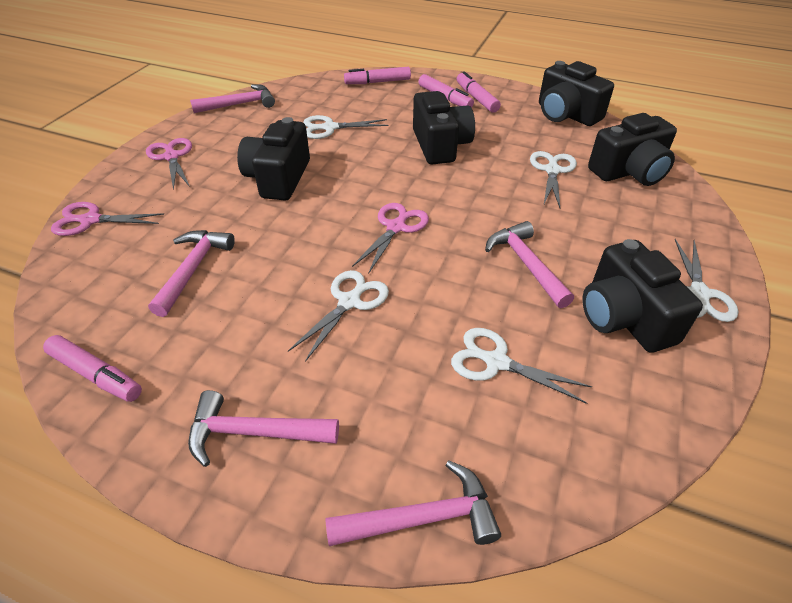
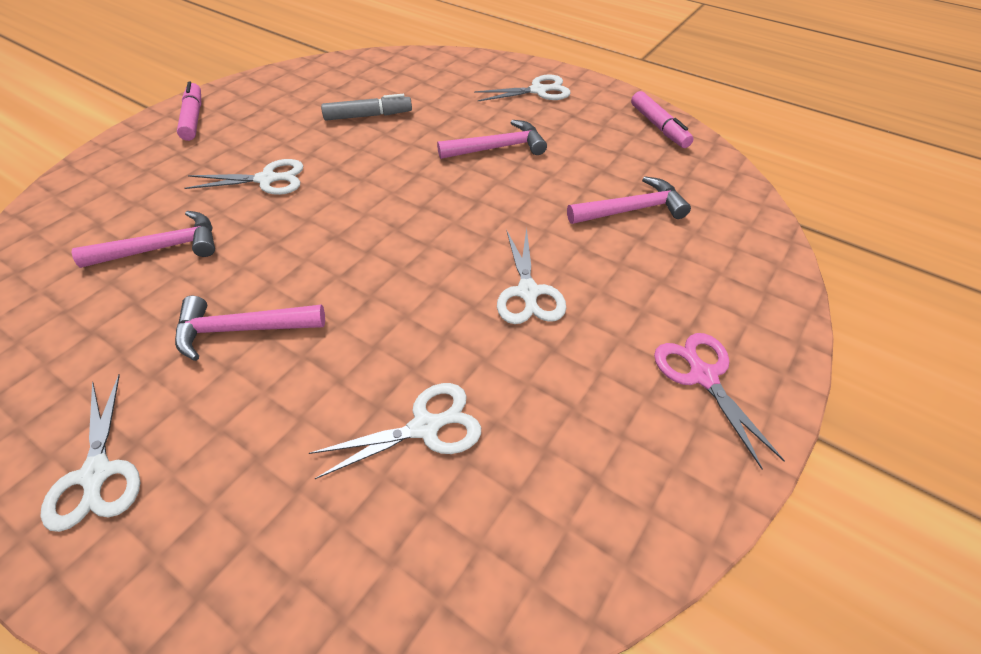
black camera: 5 -> 0
grey marker: 0 -> 1
pink hammer: 5 -> 4
pink marker: 4 -> 2
pink scissors: 3 -> 1

